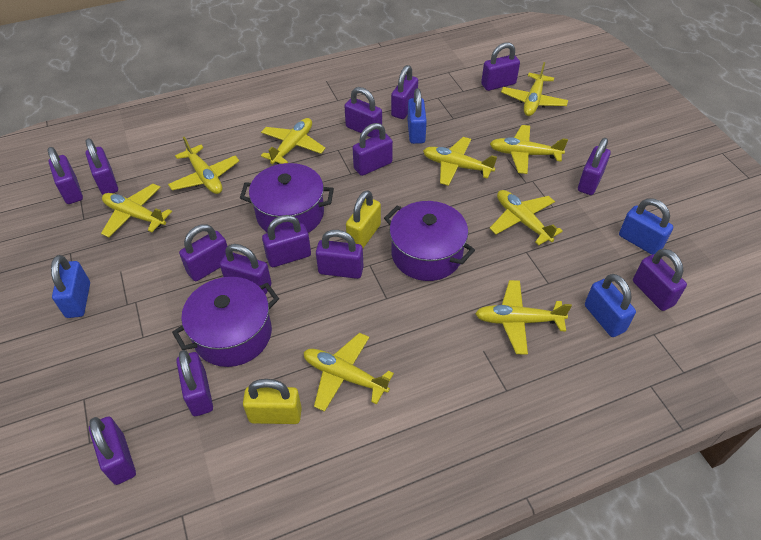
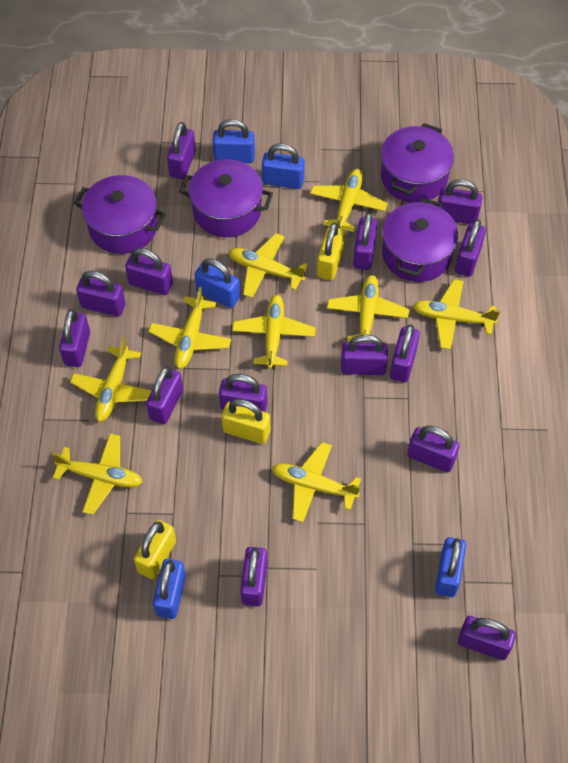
blue padlock: 4 -> 5
purple pot: 3 -> 4
yellow padlock: 2 -> 3

